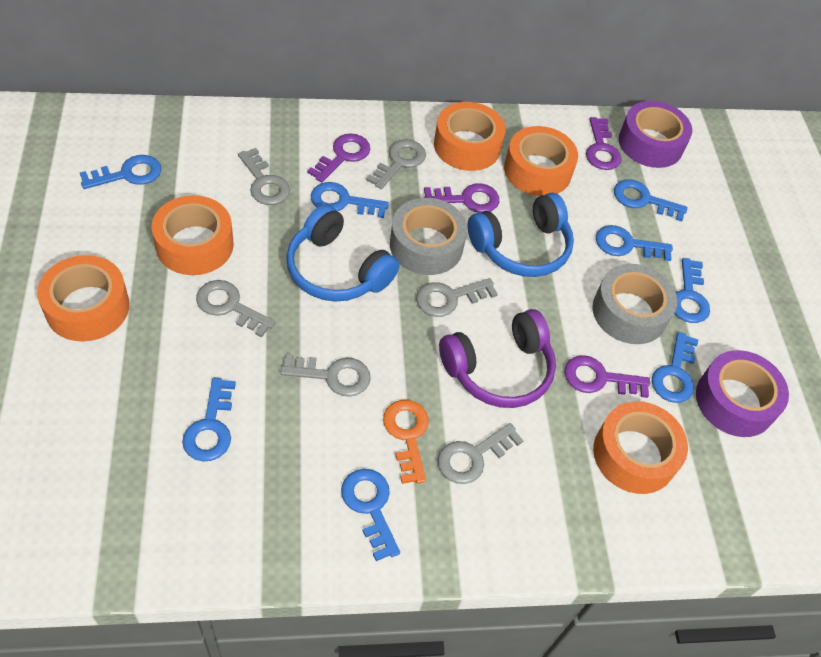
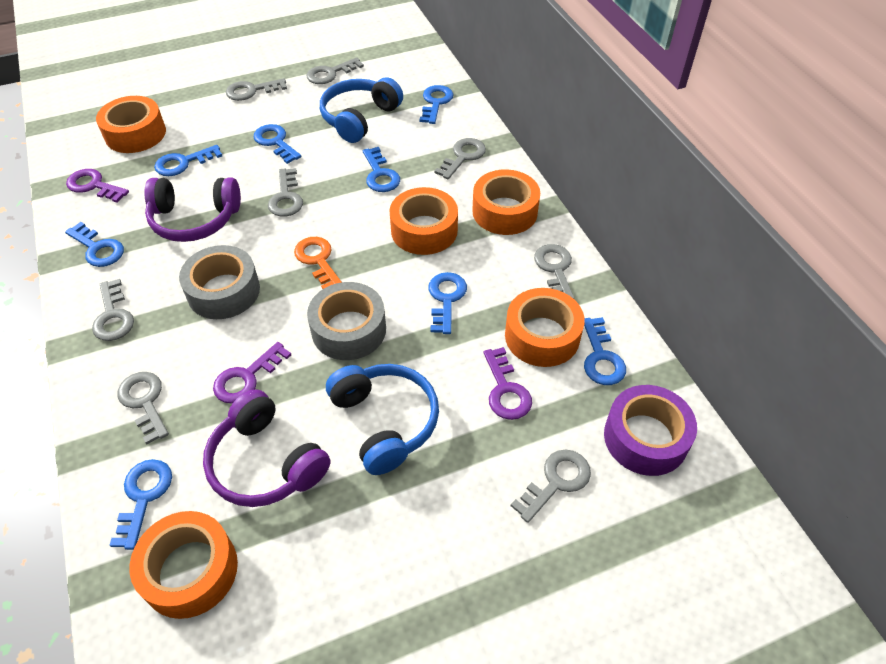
grey key: 6 -> 8
purple headphones: 1 -> 2
purple key: 4 -> 3
purple tape: 2 -> 1

